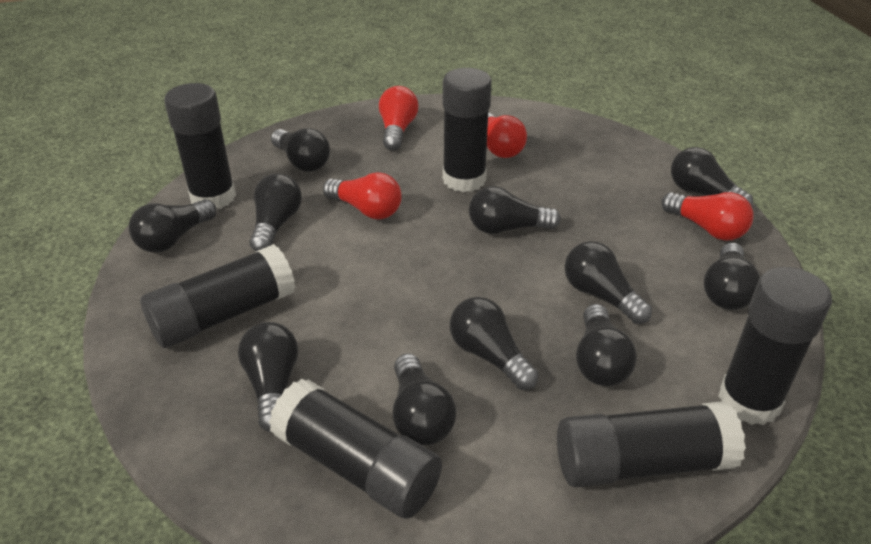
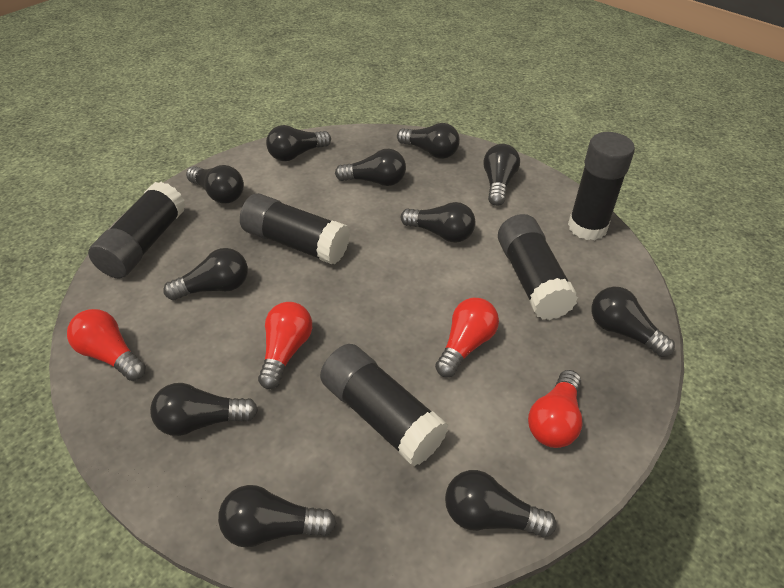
black glue stick: 6 -> 5

